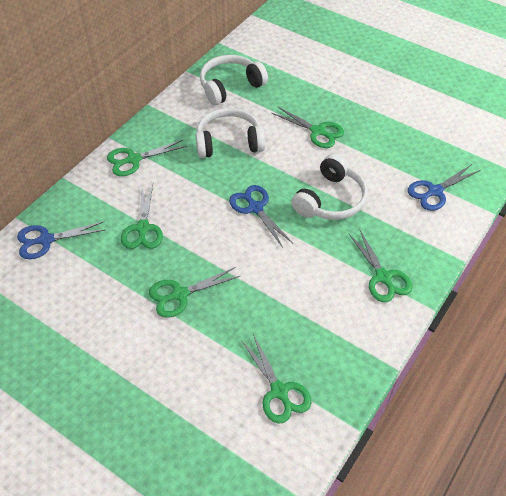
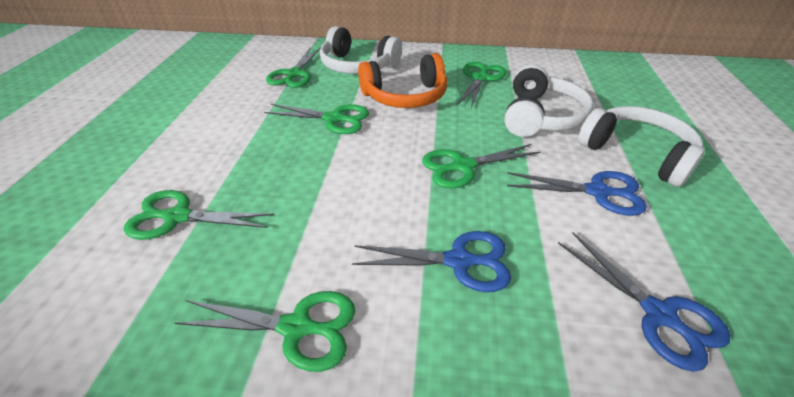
orange headphones: 0 -> 1

